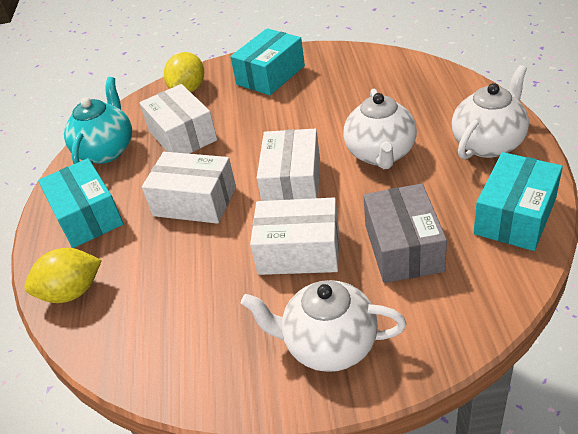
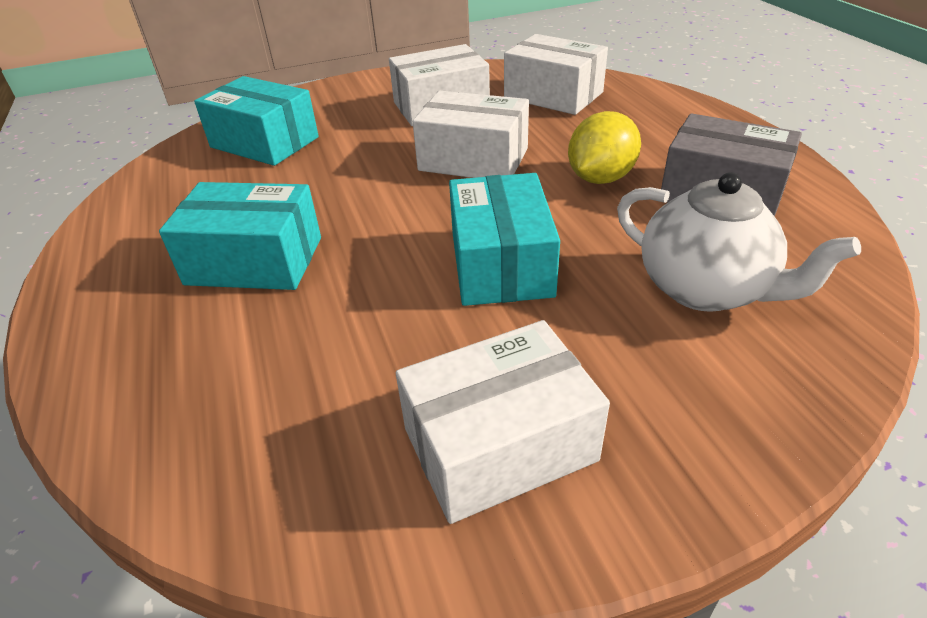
turquoise teapot: 1 -> 0
white teapot: 3 -> 1
yellow lemon: 2 -> 1

